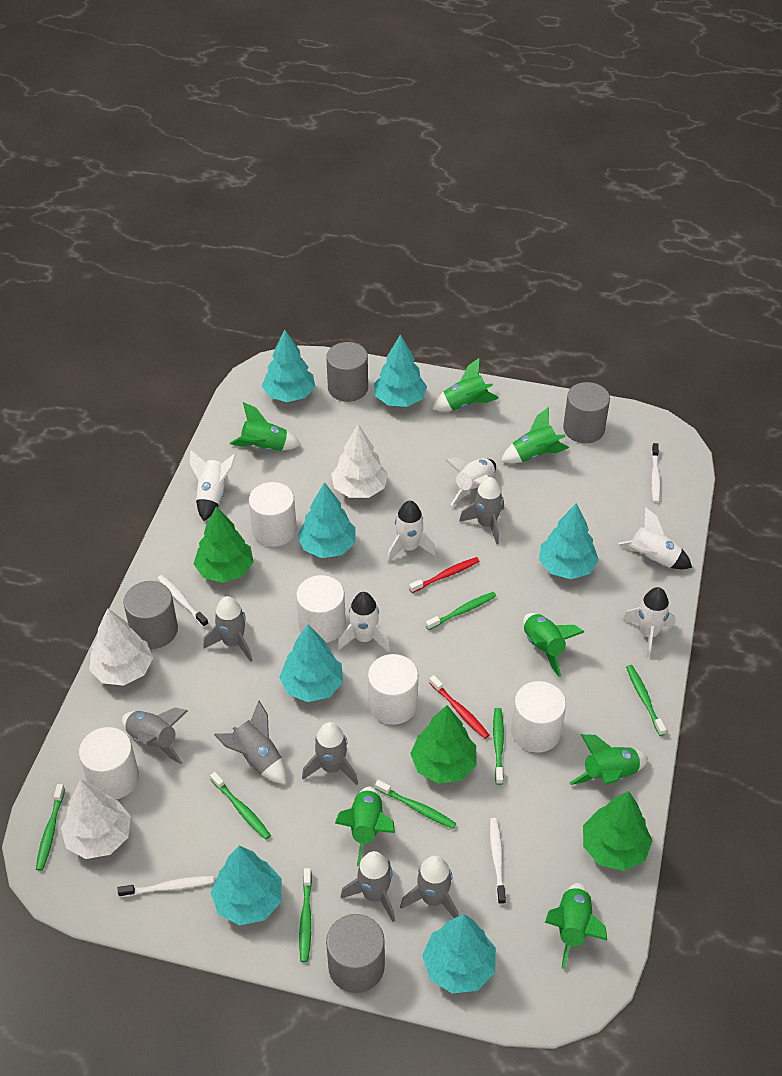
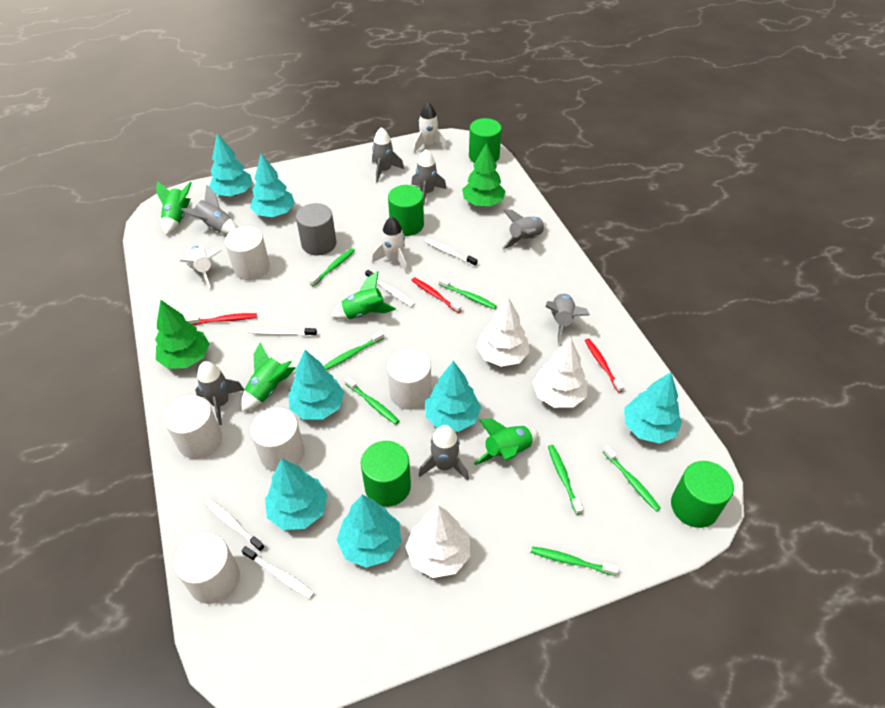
green cylinder: 0 -> 4
green rocket: 7 -> 4
green tree: 3 -> 2
grey cylinder: 4 -> 1
red toothbrush: 2 -> 3
white rocket: 6 -> 3
white toothbrush: 4 -> 5

